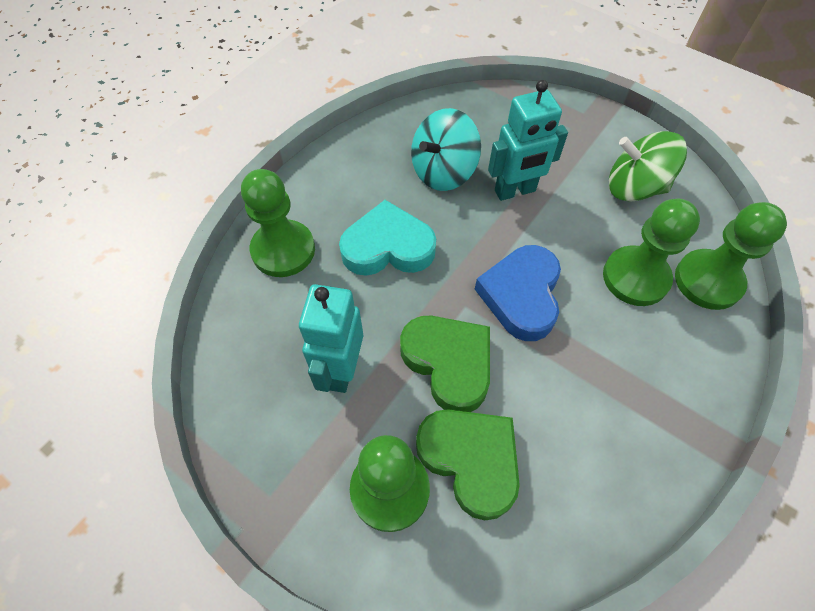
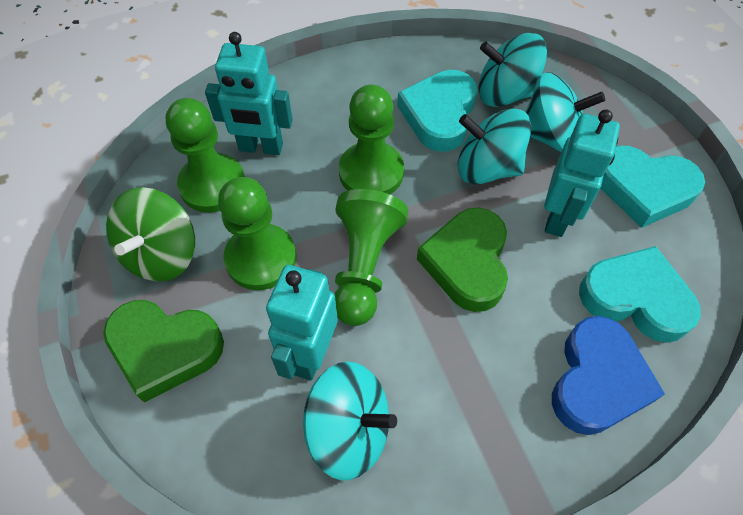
turquoise heart: 1 -> 3
turquoise robot: 2 -> 3
turquoise spinning top: 1 -> 4

